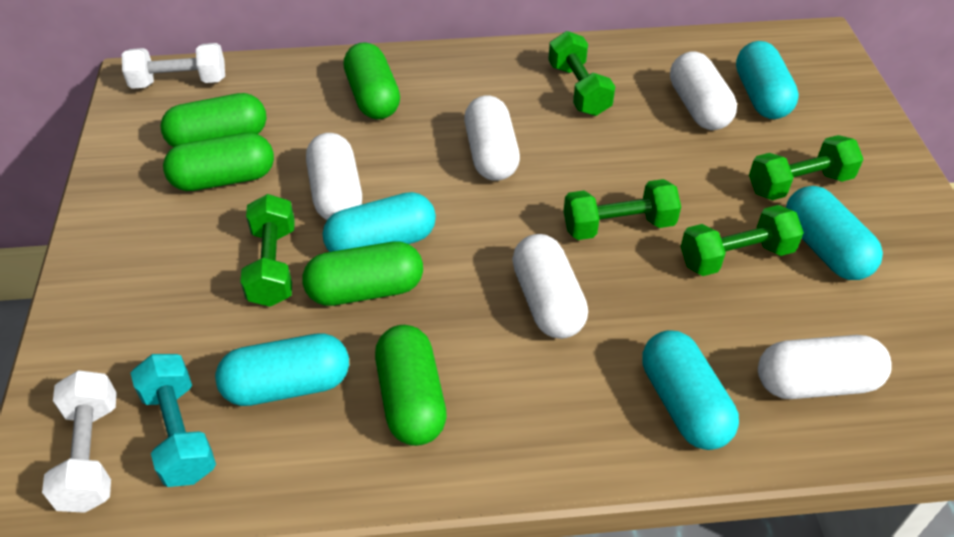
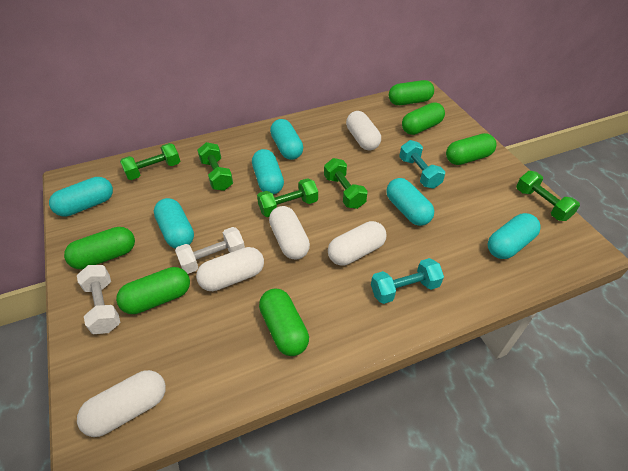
green capsule: 5 -> 6
turquoise capsule: 5 -> 6
turquoise dumbbell: 1 -> 2

